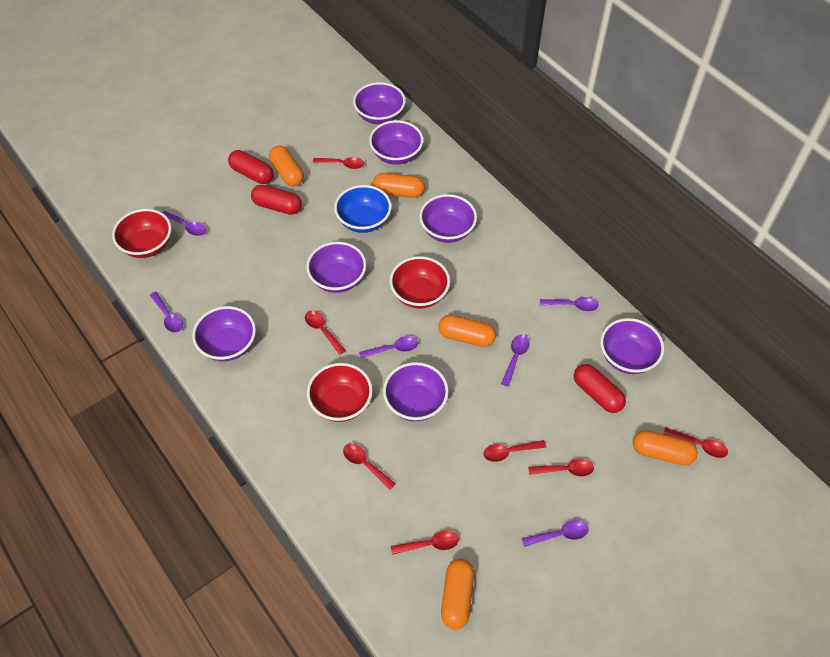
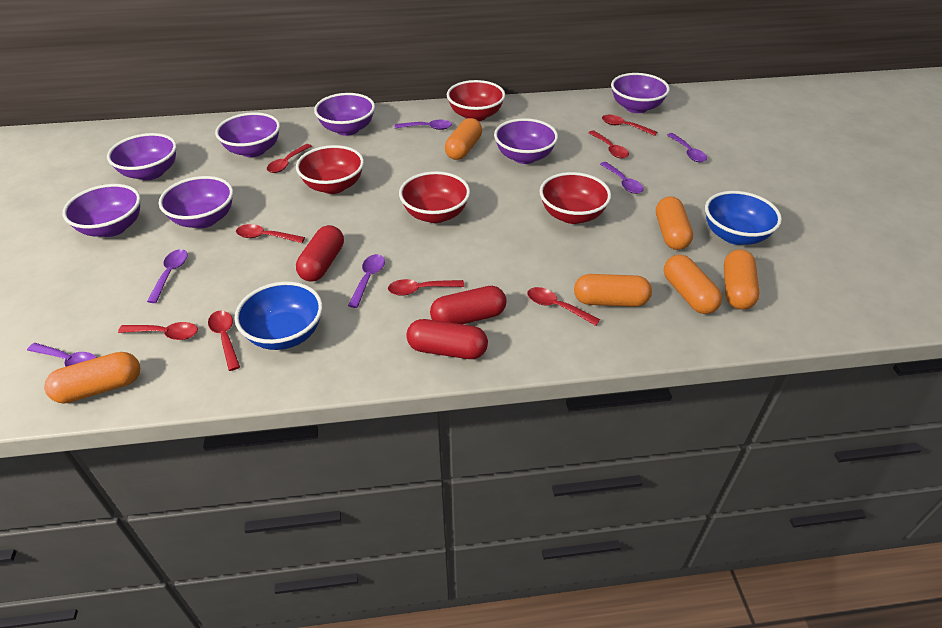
blue bowl: 1 -> 2
orange capsule: 5 -> 6
red bowl: 3 -> 4
red spoon: 7 -> 8

